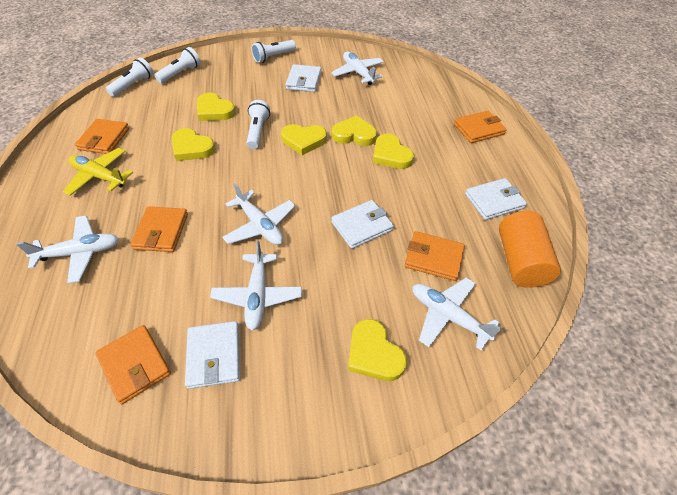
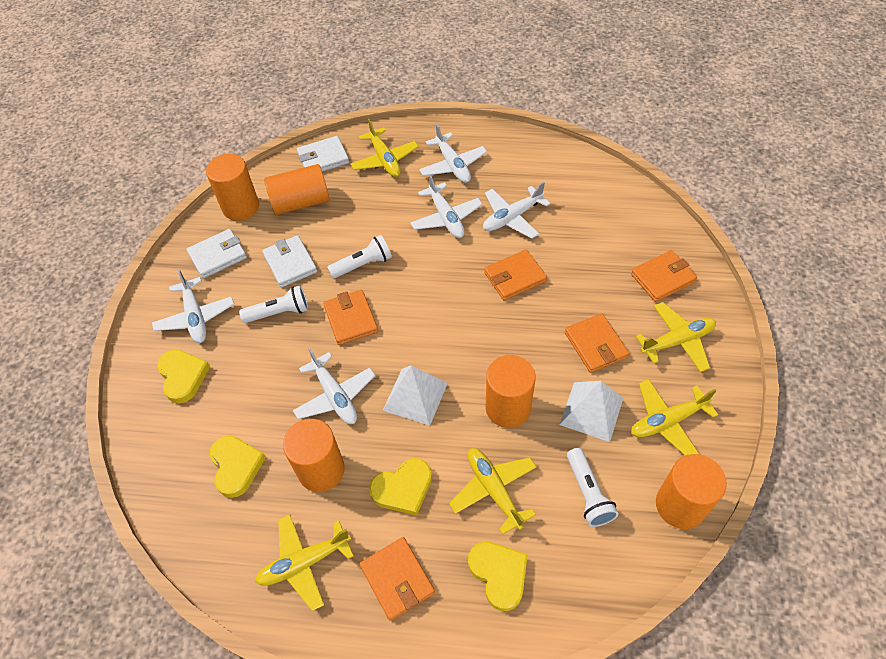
orange cylinder: 1 -> 5
white flashlight: 4 -> 3
white pyramid: 0 -> 2
white wallet: 4 -> 3
yellow heart: 6 -> 4
yellow plane: 1 -> 5

